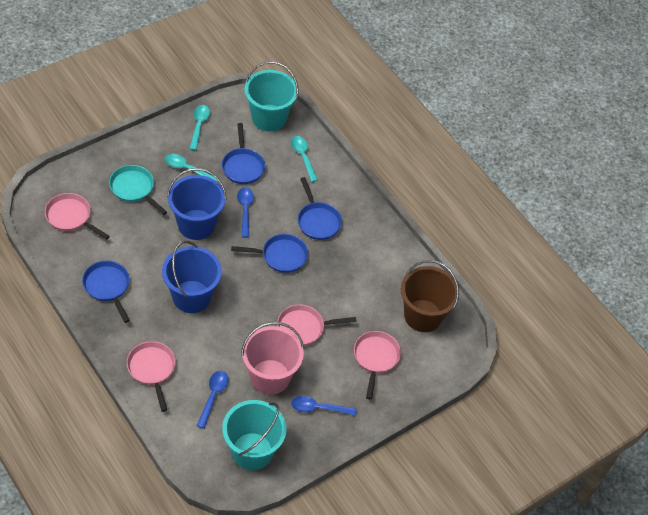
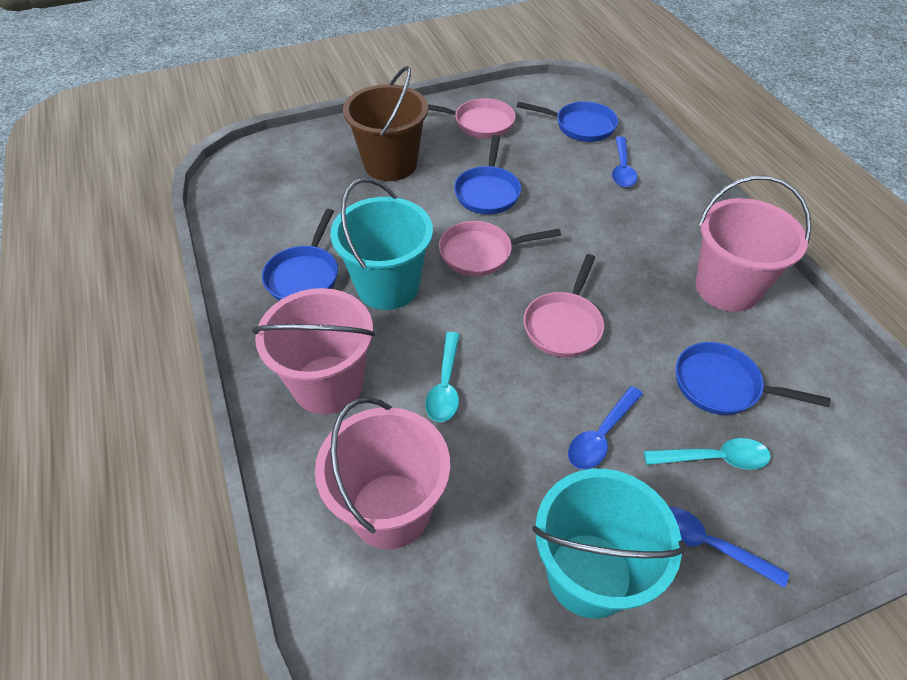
blue bucket: 2 -> 0
pink bucket: 1 -> 3
pink pan: 4 -> 3
turquoise pan: 1 -> 0
turquoise spoon: 3 -> 2

